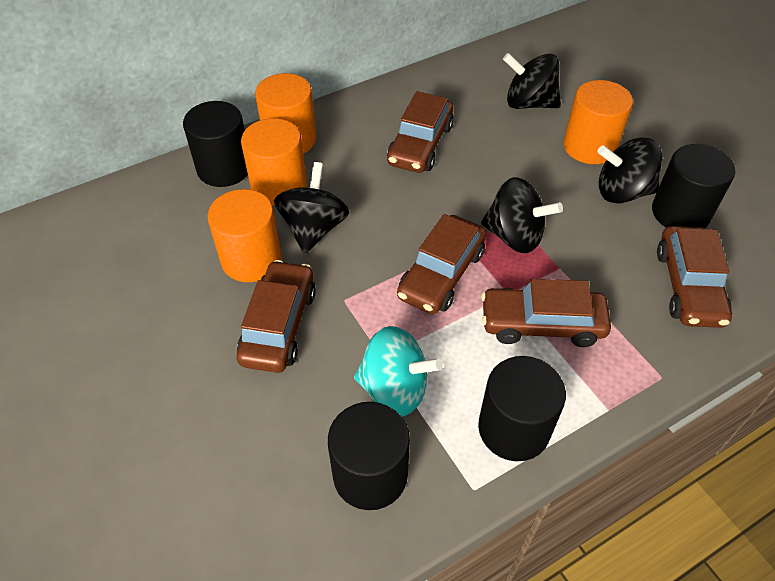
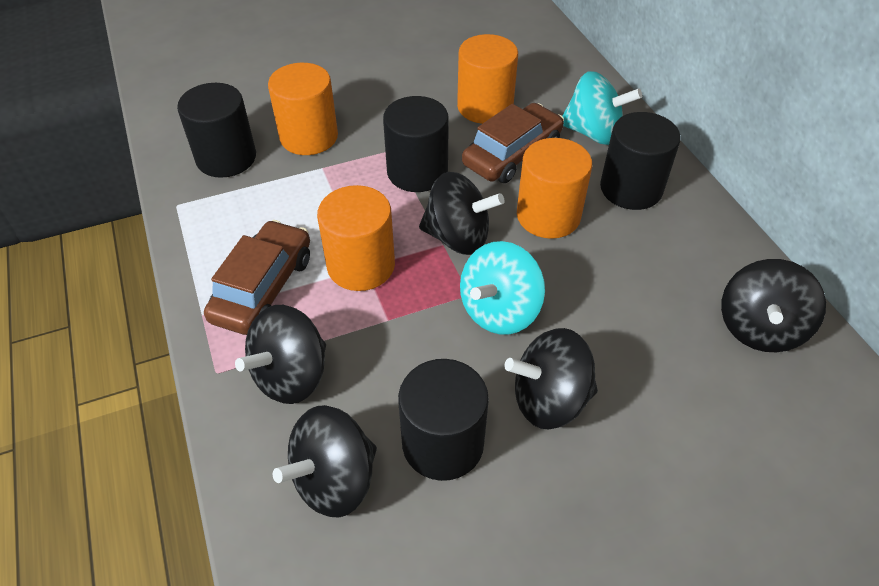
black spinning top: 4 -> 5
brown car: 5 -> 2
turquoise spinning top: 1 -> 2

